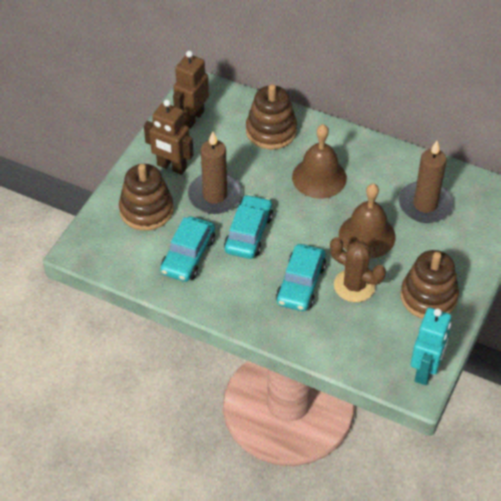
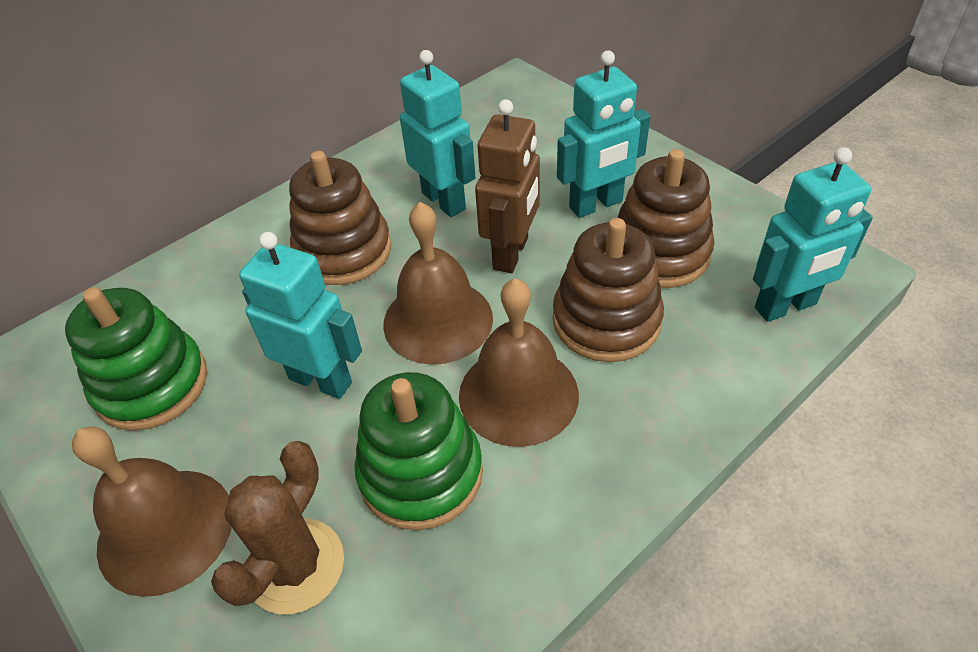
brown bell: 2 -> 3
brown candle: 2 -> 0
brown robot: 2 -> 1
green stacking toy: 0 -> 2
turquoise car: 3 -> 0
turquoise robot: 1 -> 4

